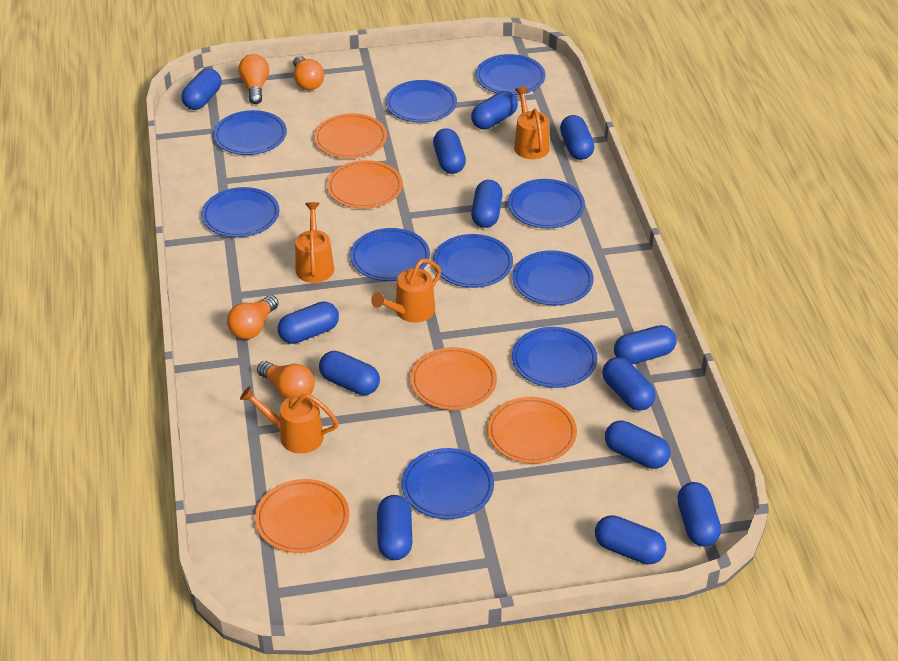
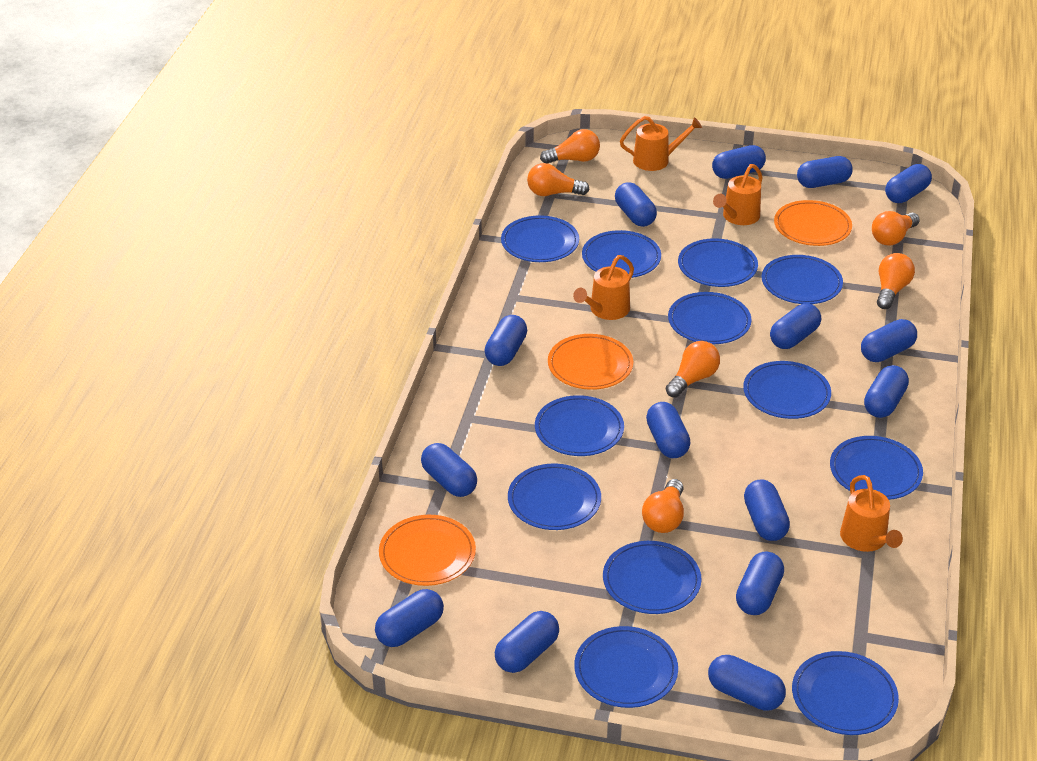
blue capsule: 13 -> 15
blue plate: 10 -> 12
orange light bulb: 4 -> 6
orange plate: 5 -> 3

